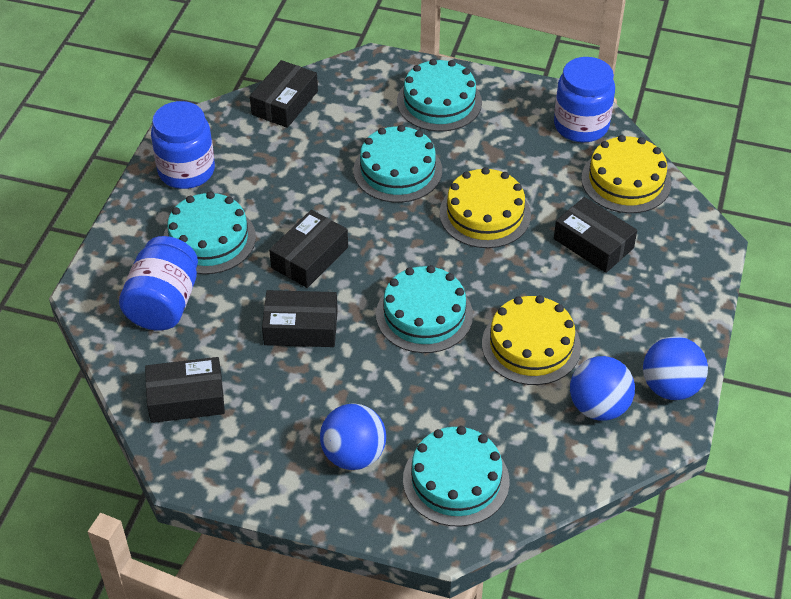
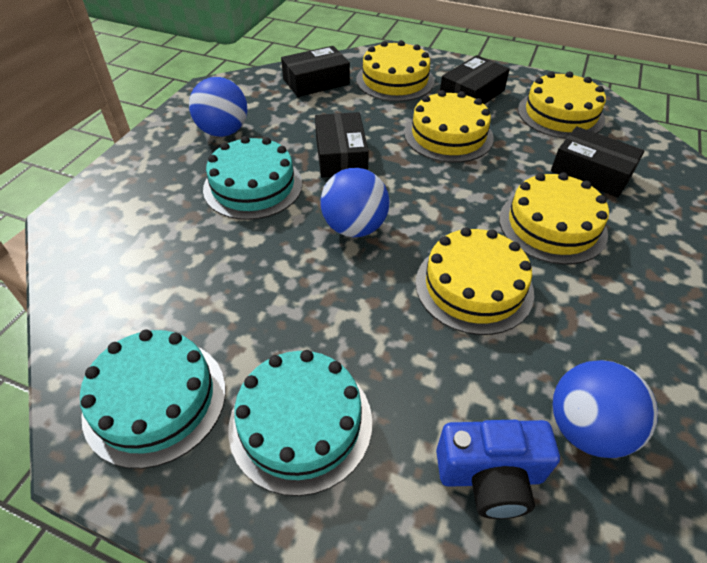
black box: 5 -> 4
blue camera: 0 -> 1
blue jar: 3 -> 0
turquoise cake: 5 -> 3
yellow cake: 3 -> 5

